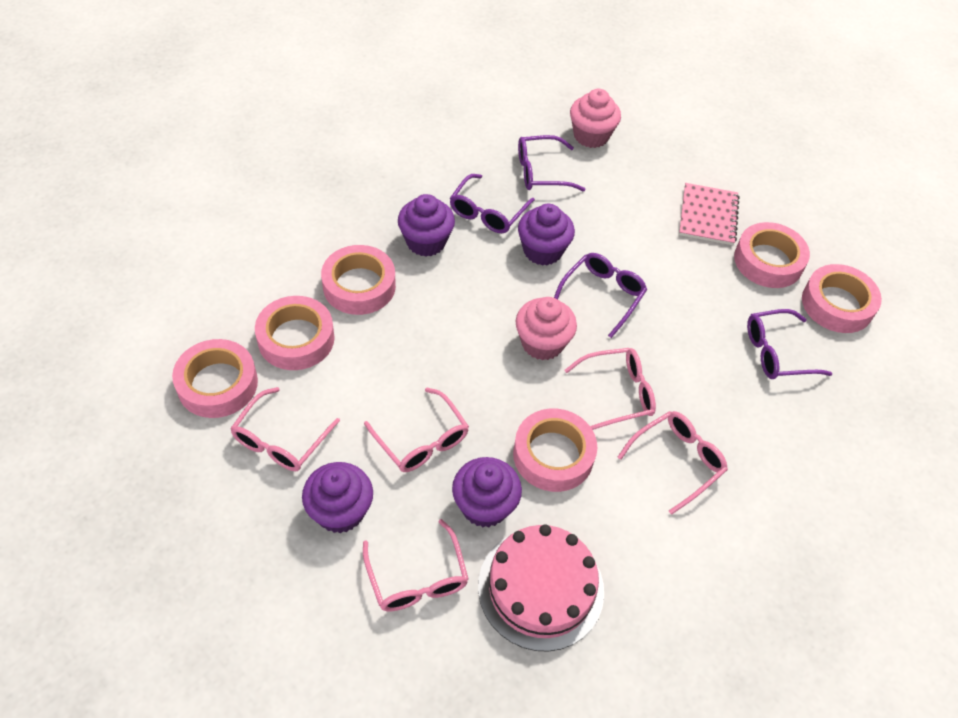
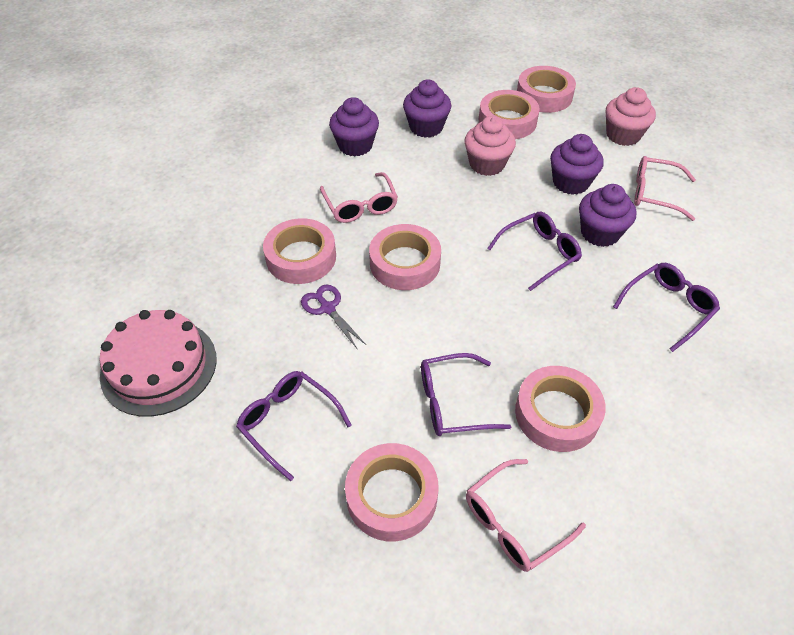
pink glasses: 5 -> 3
pink notebook: 1 -> 0
purple scissors: 0 -> 1

